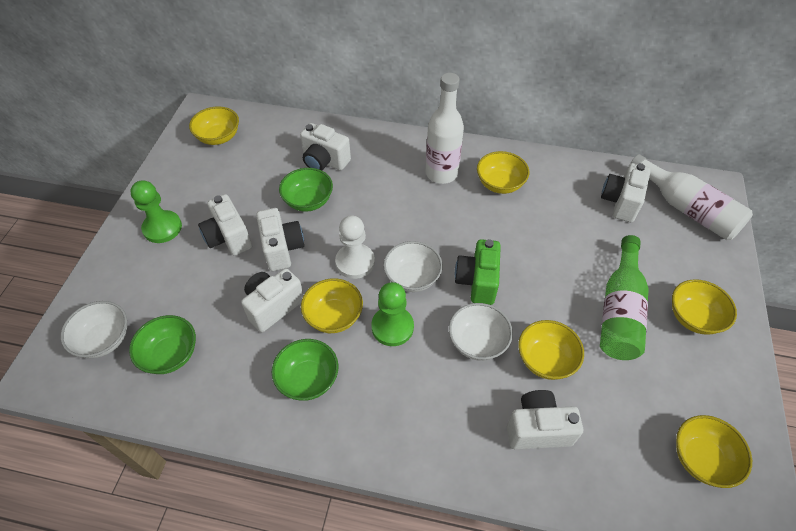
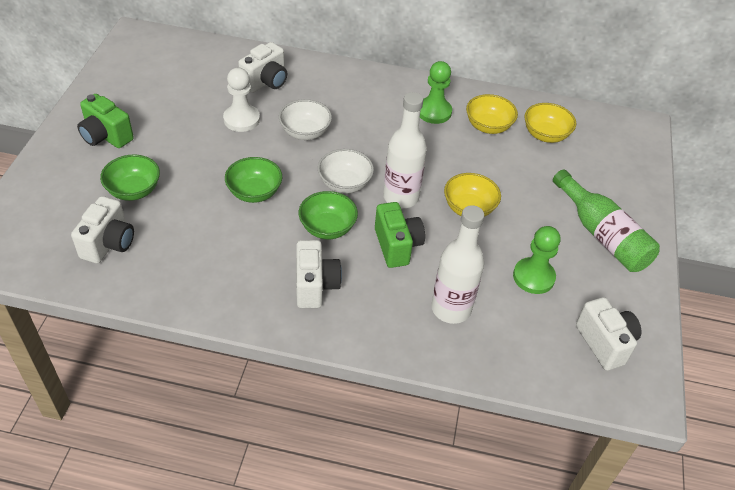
green camera: 1 -> 2
white bowl: 3 -> 2
white camera: 6 -> 4
yellow bowl: 6 -> 3

